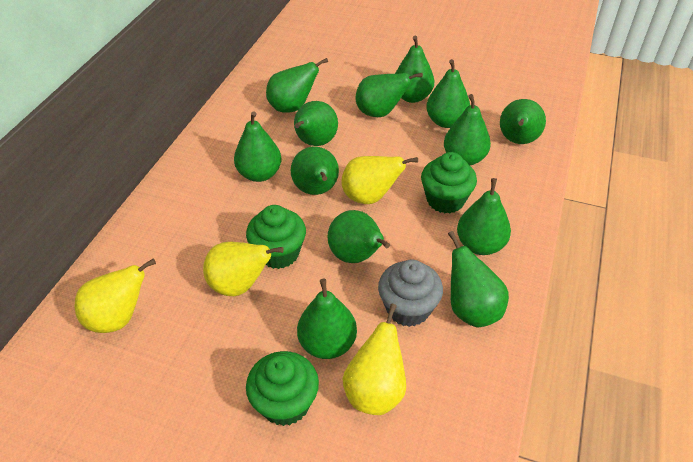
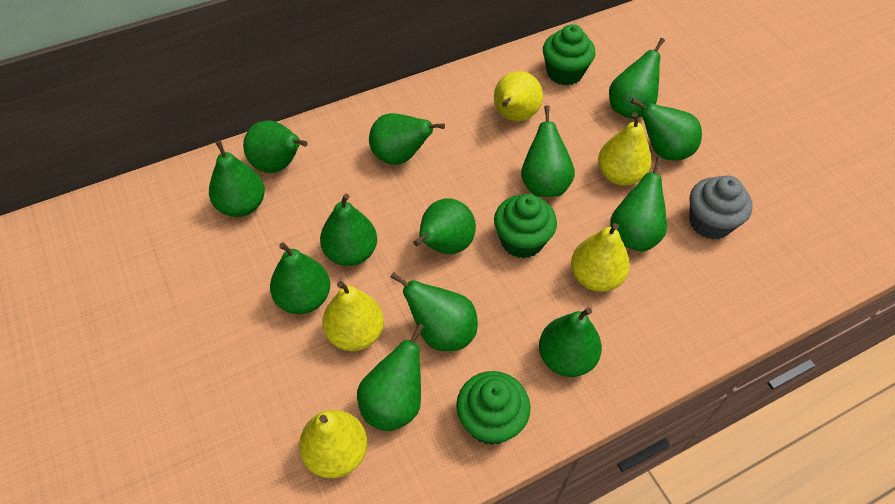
yellow pear: 4 -> 5

